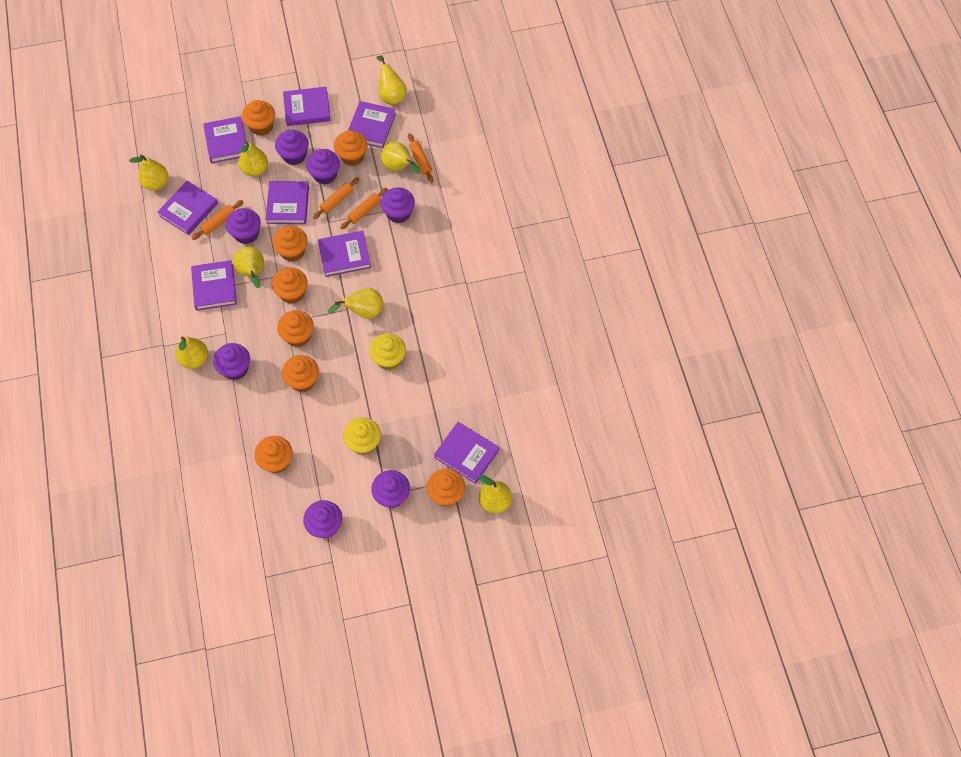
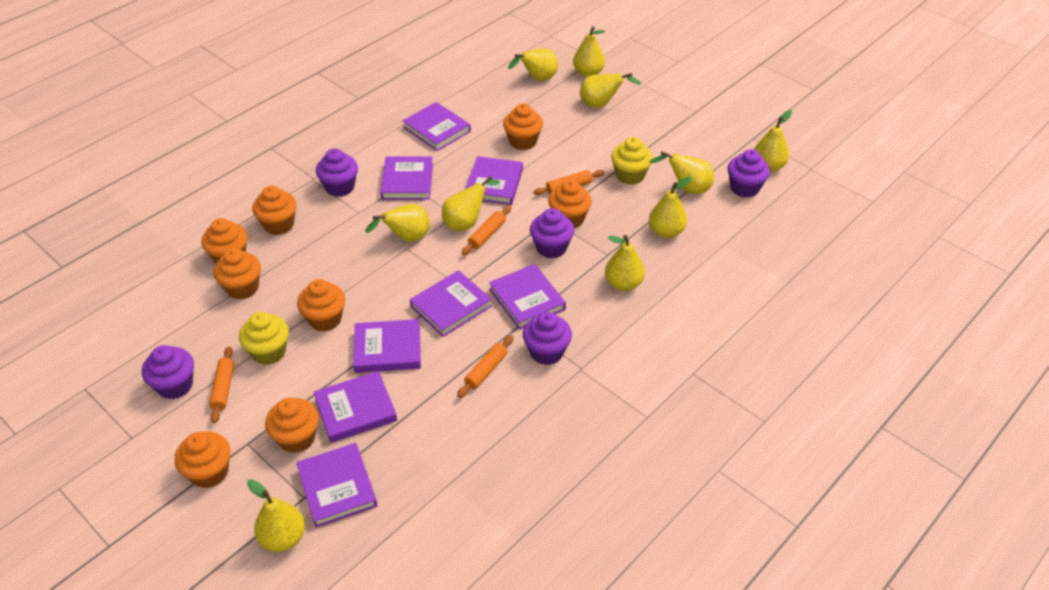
purple cupcake: 7 -> 5
yellow pear: 8 -> 10

